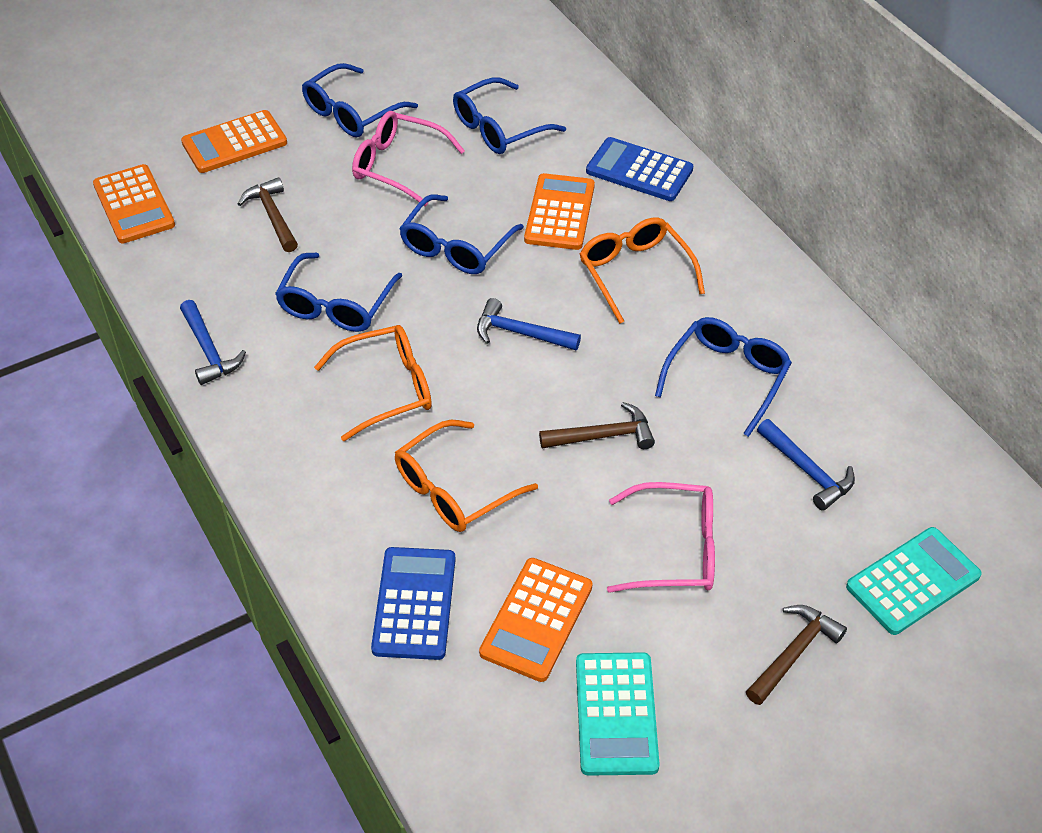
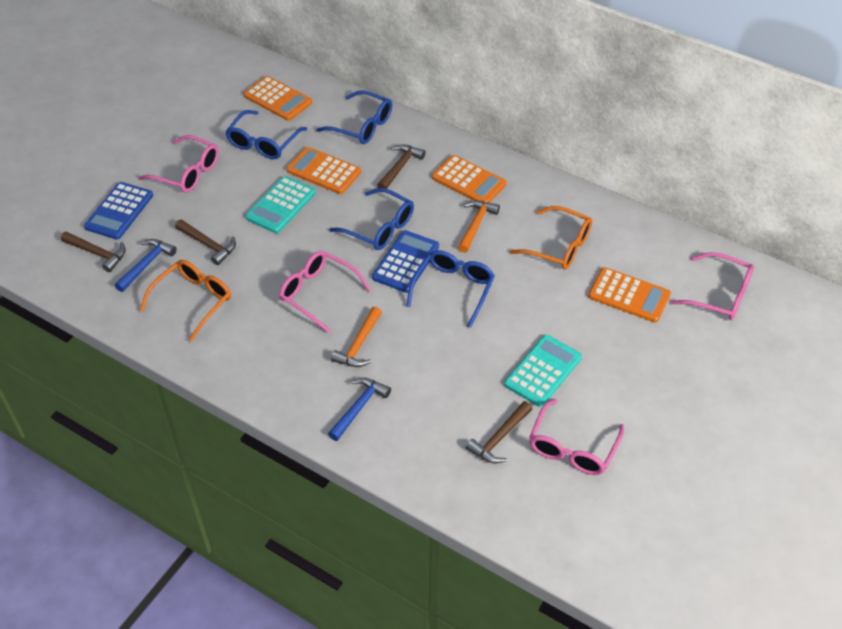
blue glasses: 5 -> 4
blue hammer: 3 -> 2
brown hammer: 3 -> 4
orange glasses: 3 -> 2
orange hammer: 0 -> 2
pink glasses: 2 -> 4

